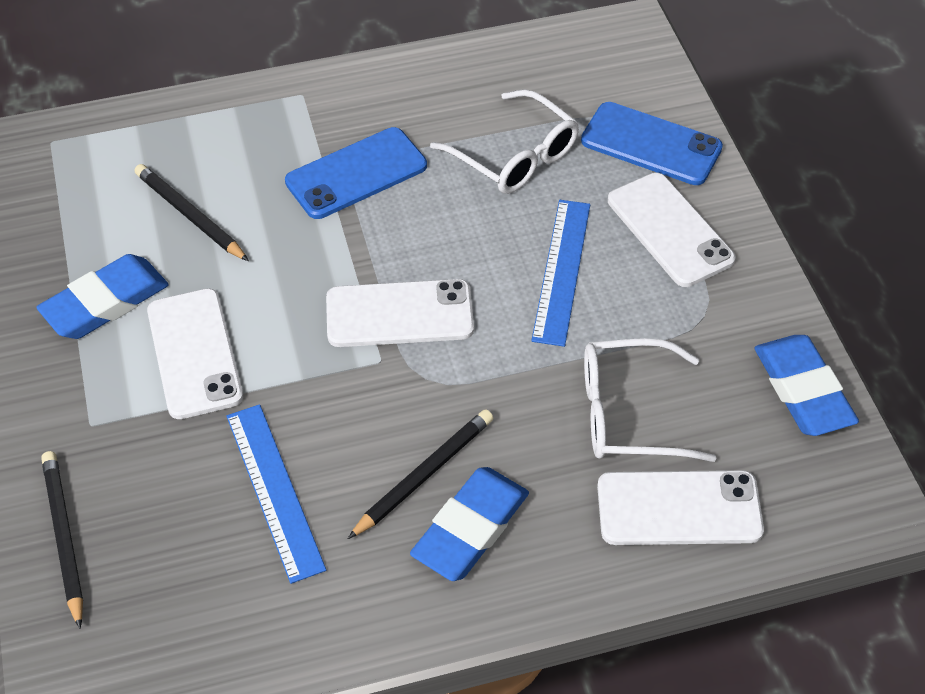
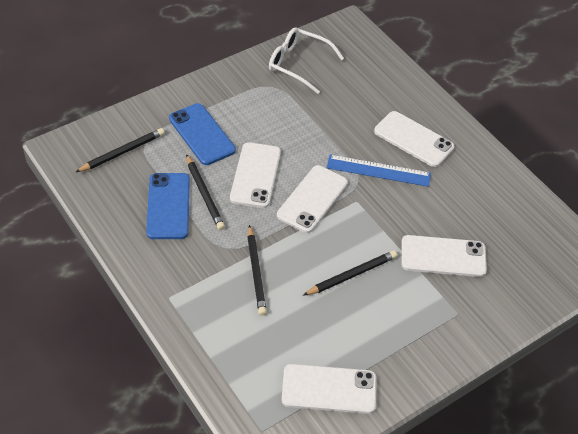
black pencil: 3 -> 4
blue eraser: 3 -> 0
blue ruler: 2 -> 1
white glasses: 2 -> 1
white phone: 4 -> 5

